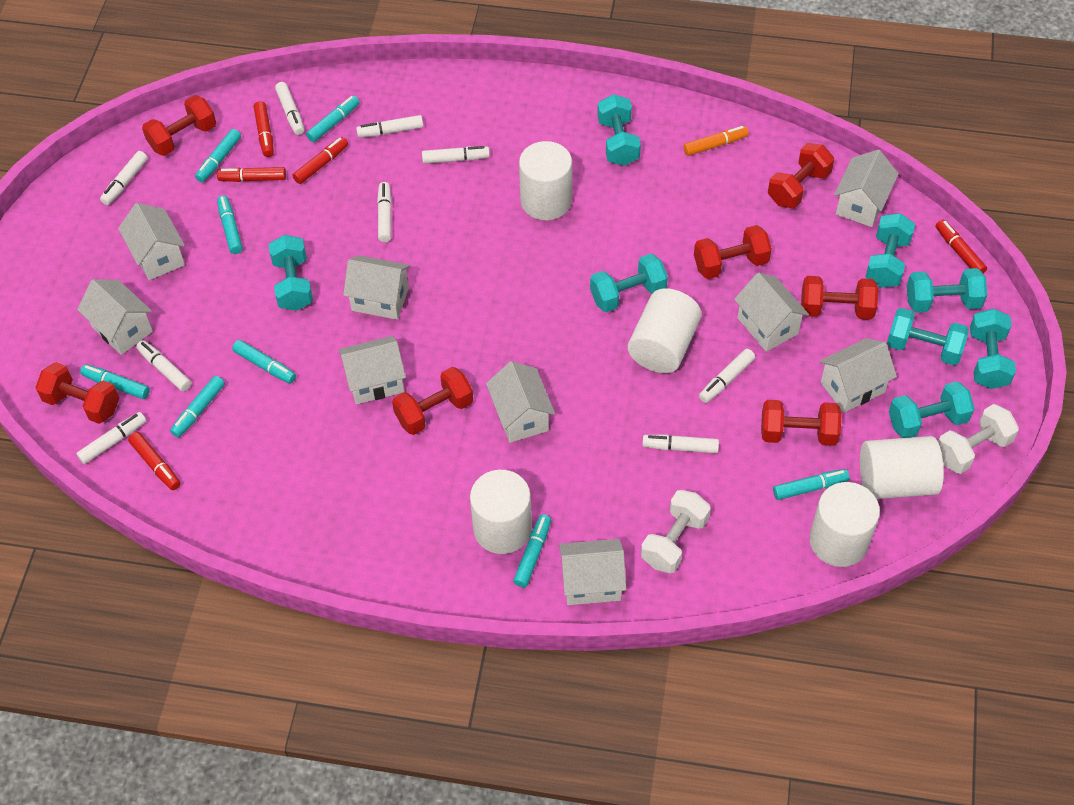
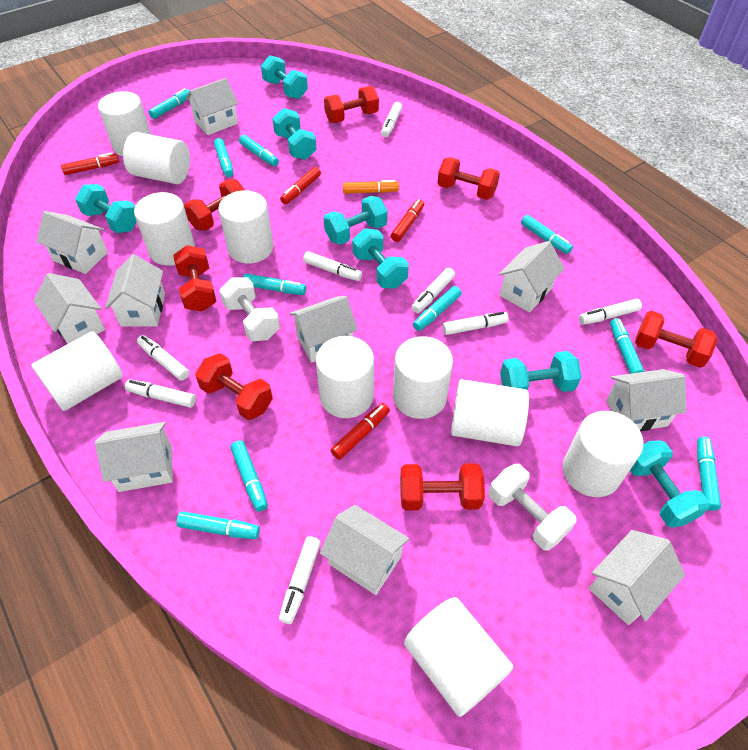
red marker: 5 -> 4
turquoise dumbbell: 8 -> 7
turquoise marker: 8 -> 10
white cylinder: 5 -> 10
white house: 9 -> 10
white marker: 9 -> 8

